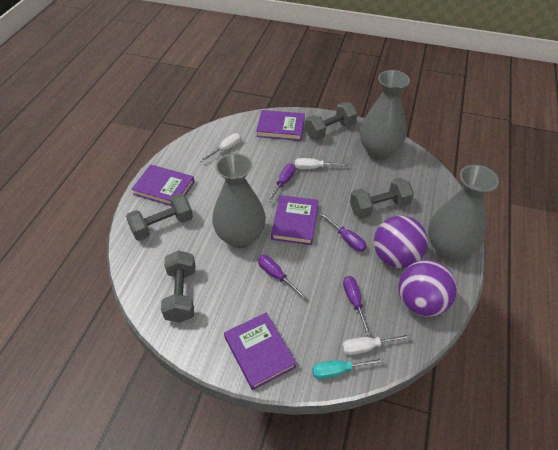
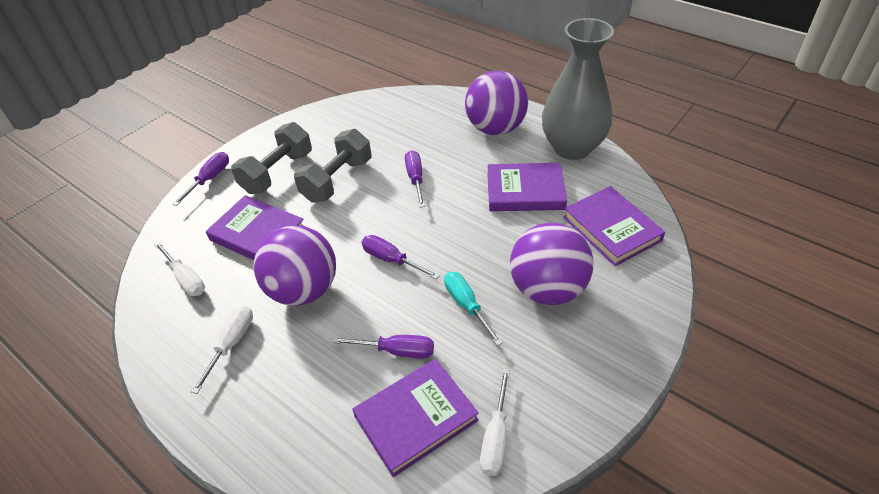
grey dumbbell: 4 -> 2
grey vase: 3 -> 1
purple ball: 2 -> 3

